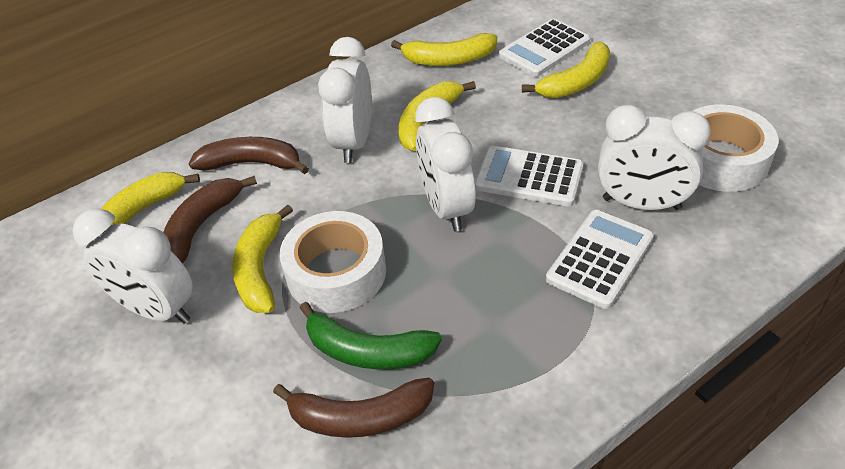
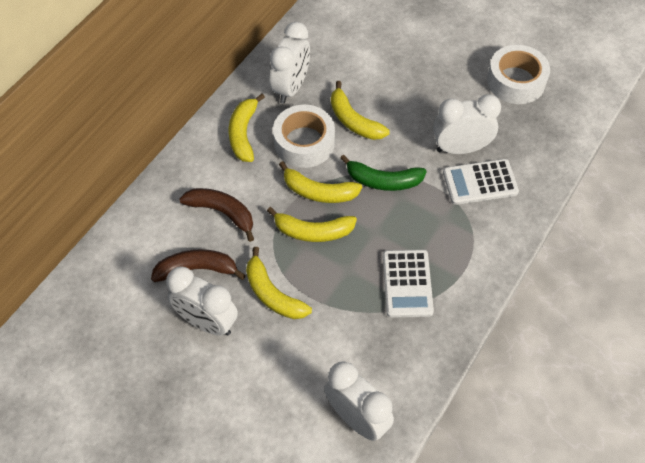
brown banana: 3 -> 2
white calculator: 3 -> 2

